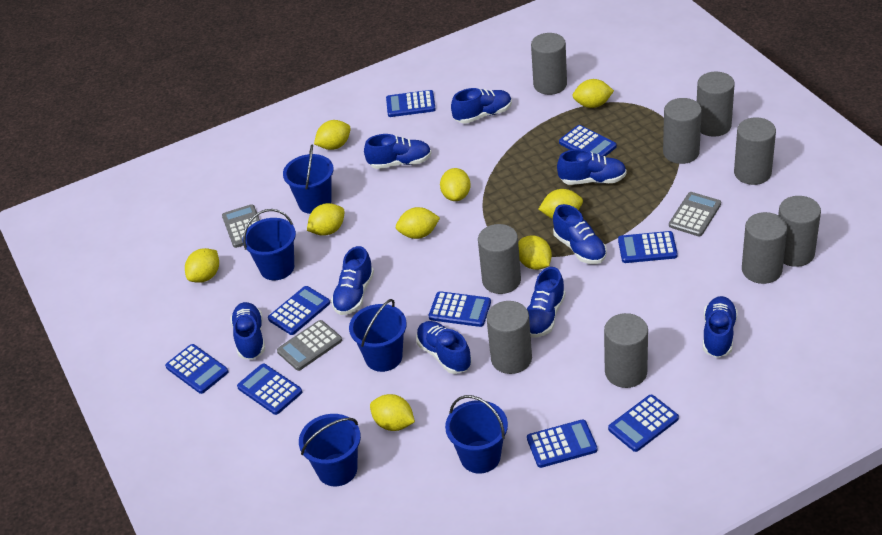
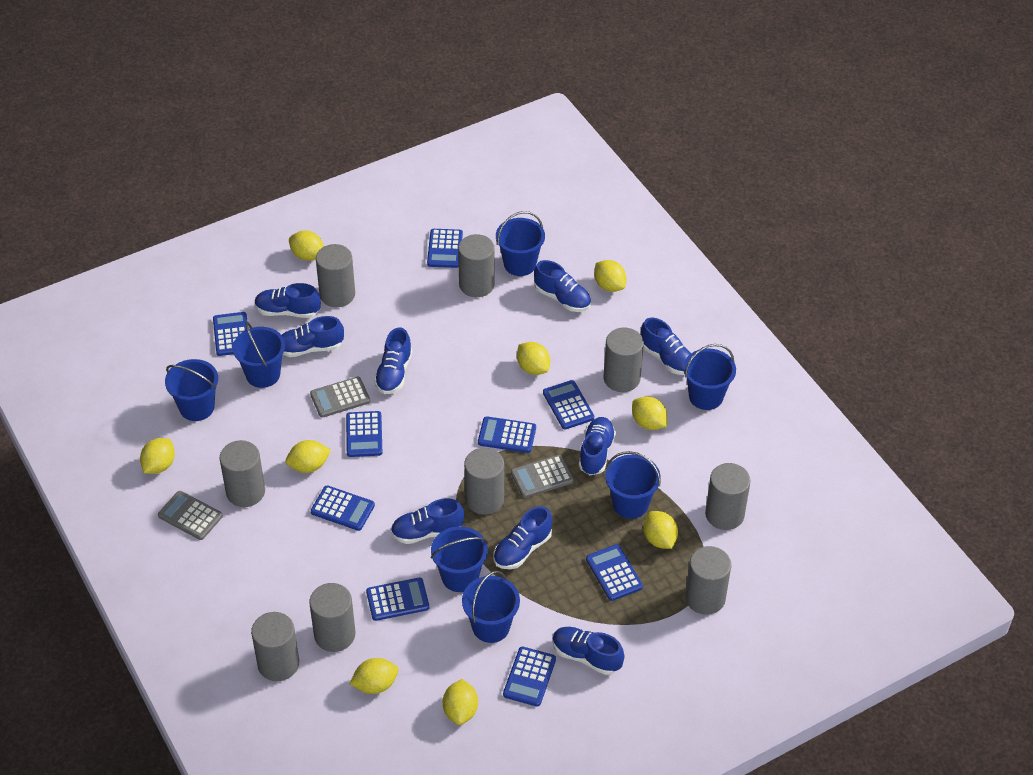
blue bucket: 5 -> 7

